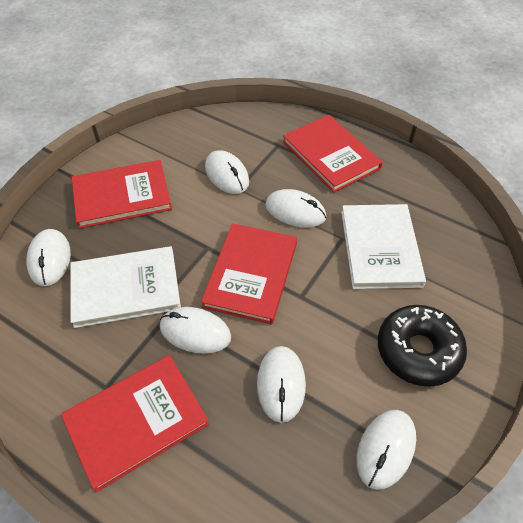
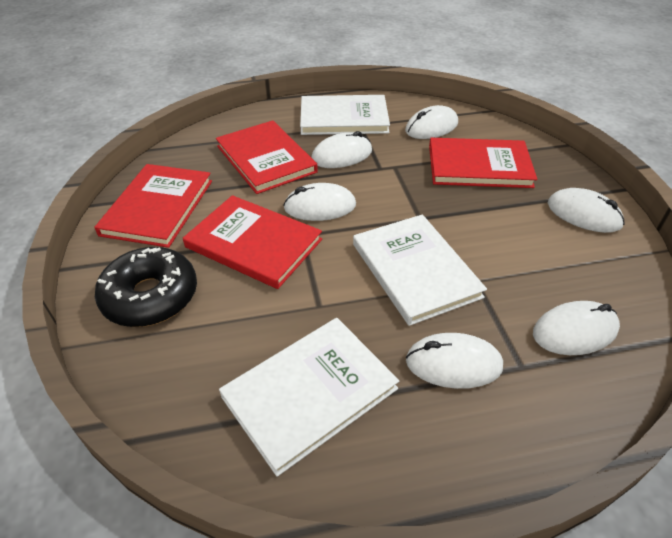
white book: 2 -> 3

